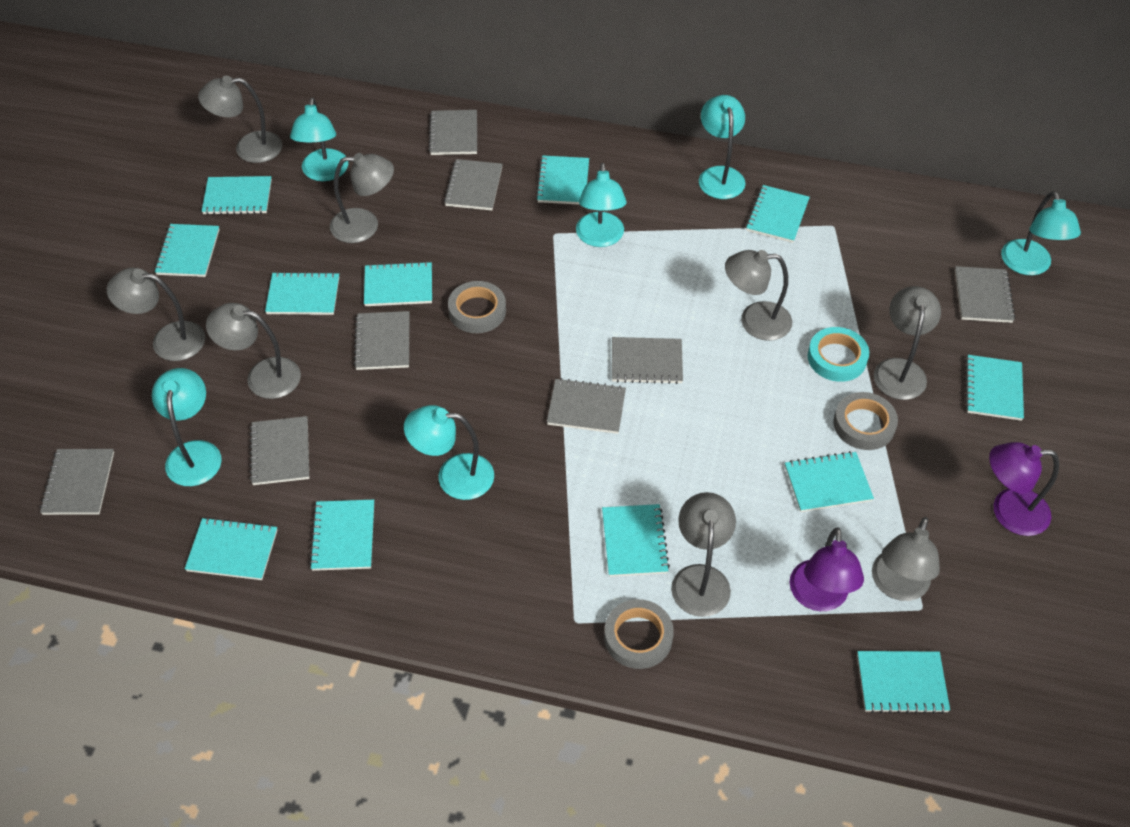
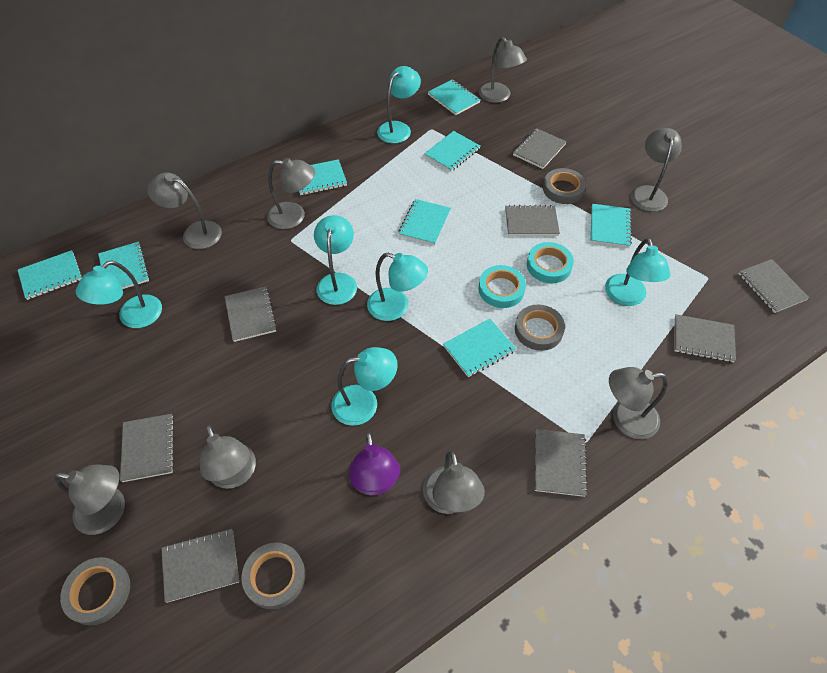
grey tape: 3 -> 4
purple lamp: 2 -> 1
turquoise notebook: 12 -> 8
turquoise tape: 1 -> 2

